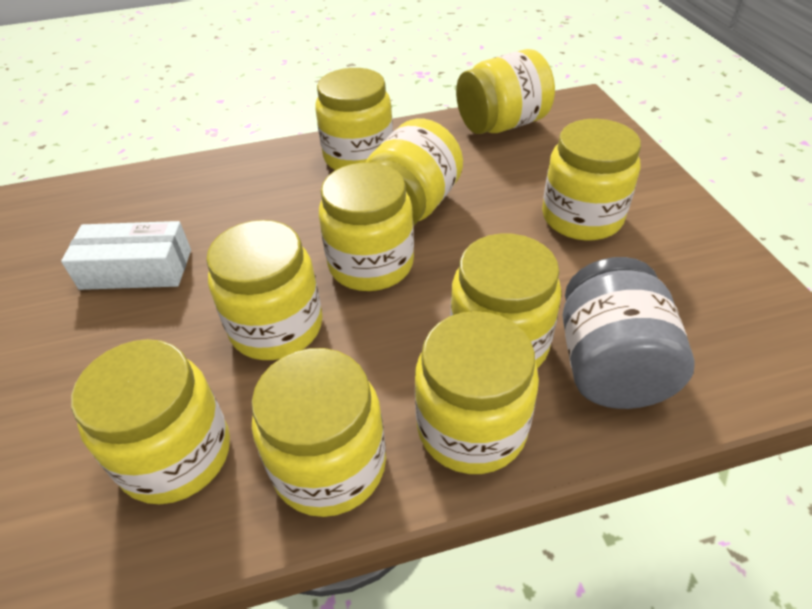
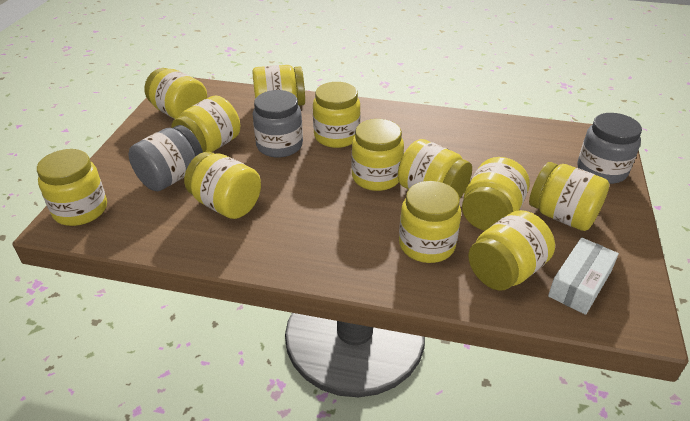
grey jar: 1 -> 3
yellow jar: 10 -> 12

